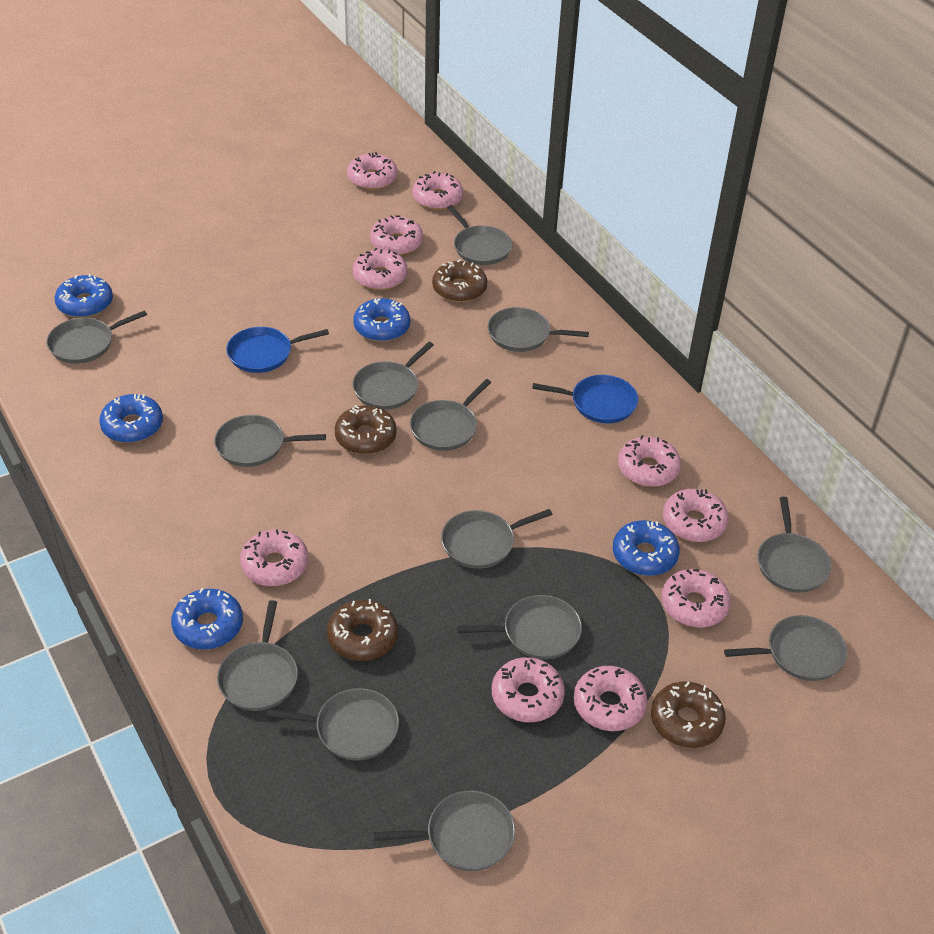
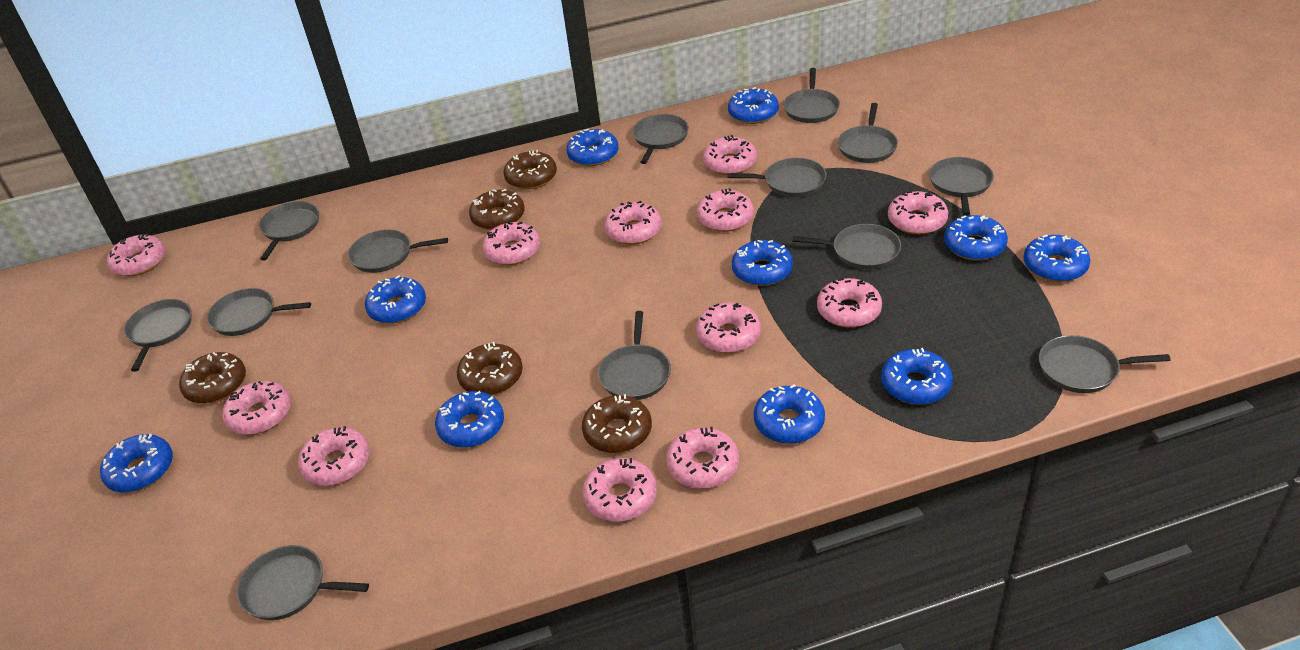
blue donut: 5 -> 10
blue pan: 2 -> 0
brown donut: 4 -> 5
pink donut: 10 -> 12

